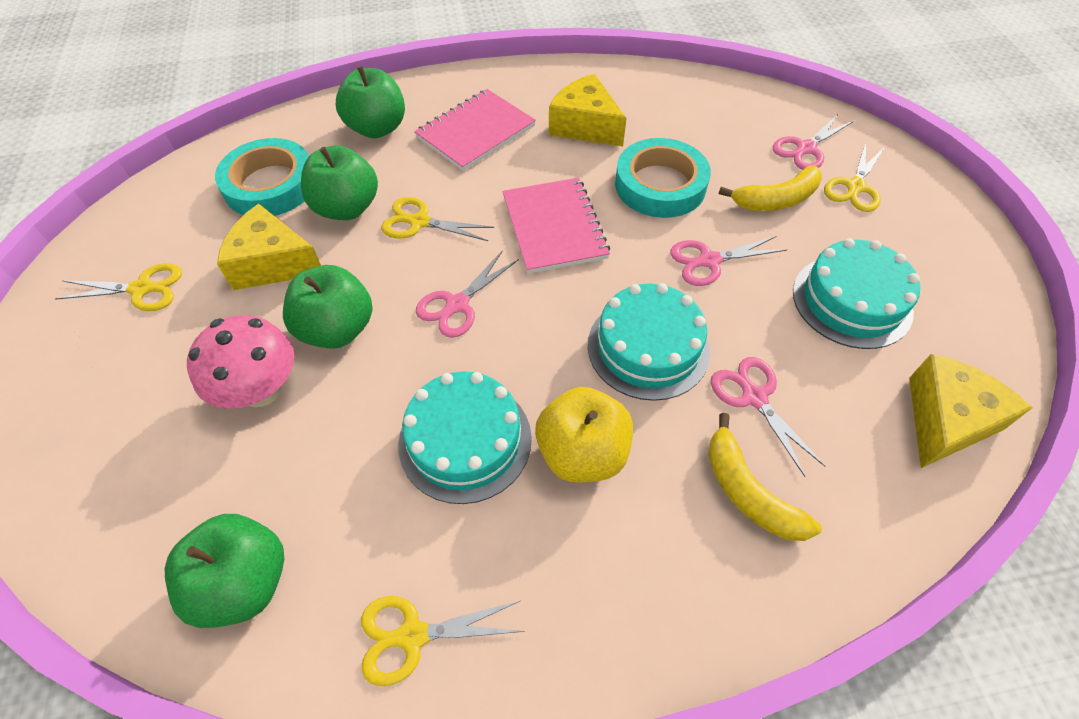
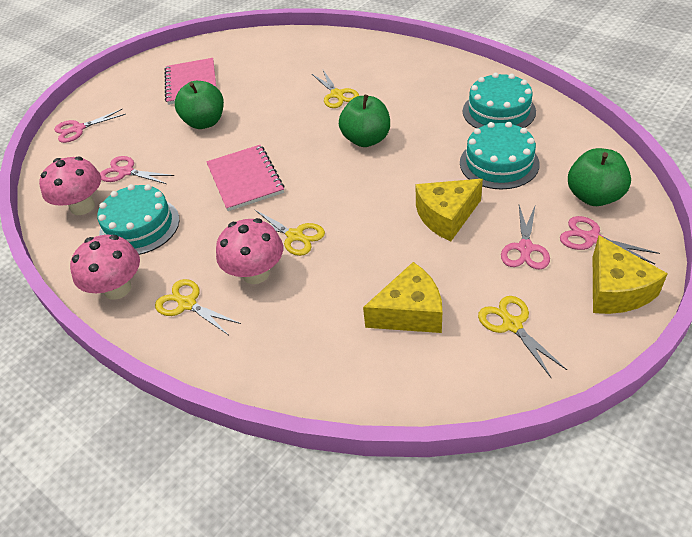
green apple: 4 -> 3
pink mushroom: 1 -> 3
turquoise tape: 2 -> 0
yellow apple: 1 -> 0
yellow banana: 2 -> 0

